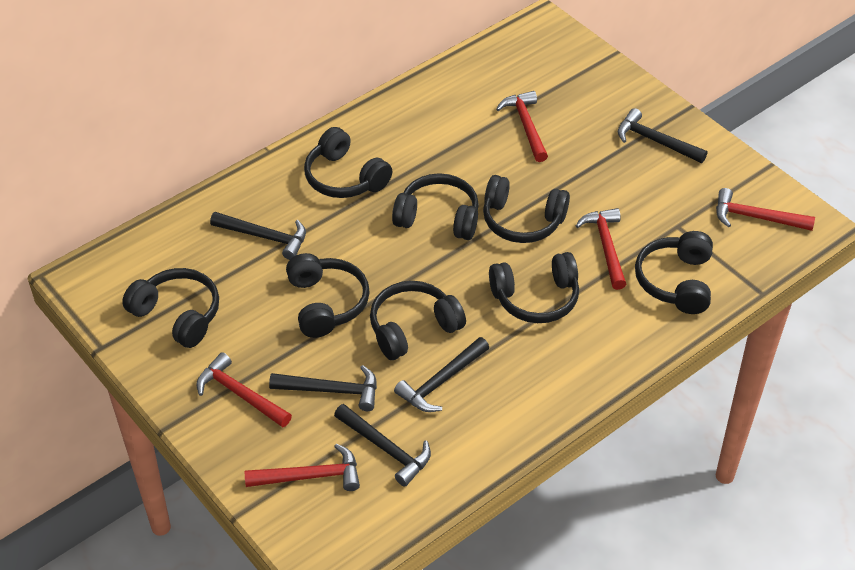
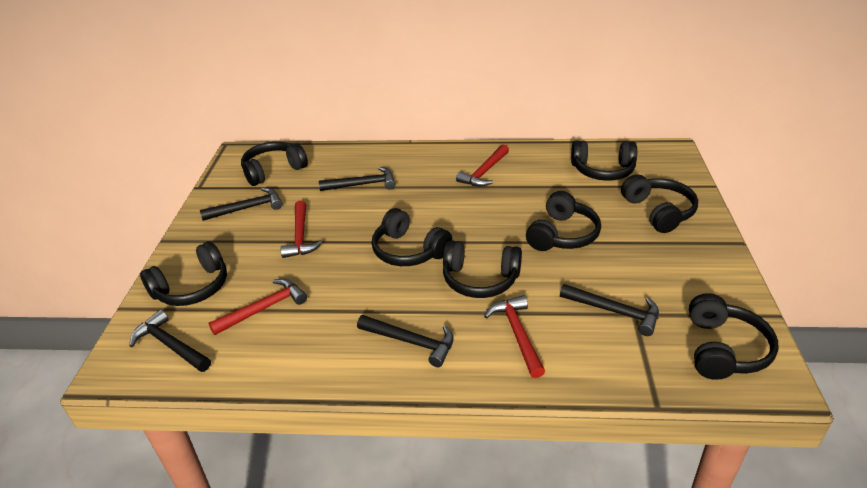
red hammer: 5 -> 4

